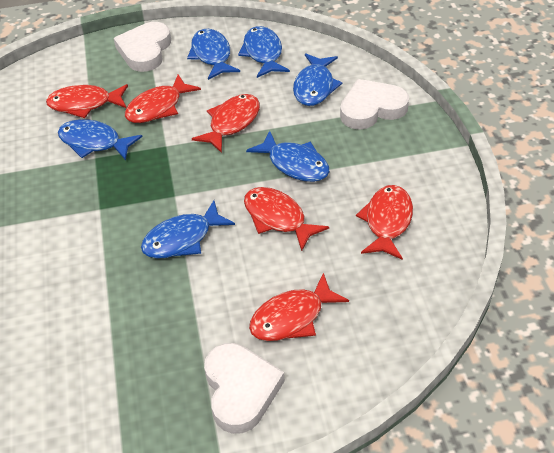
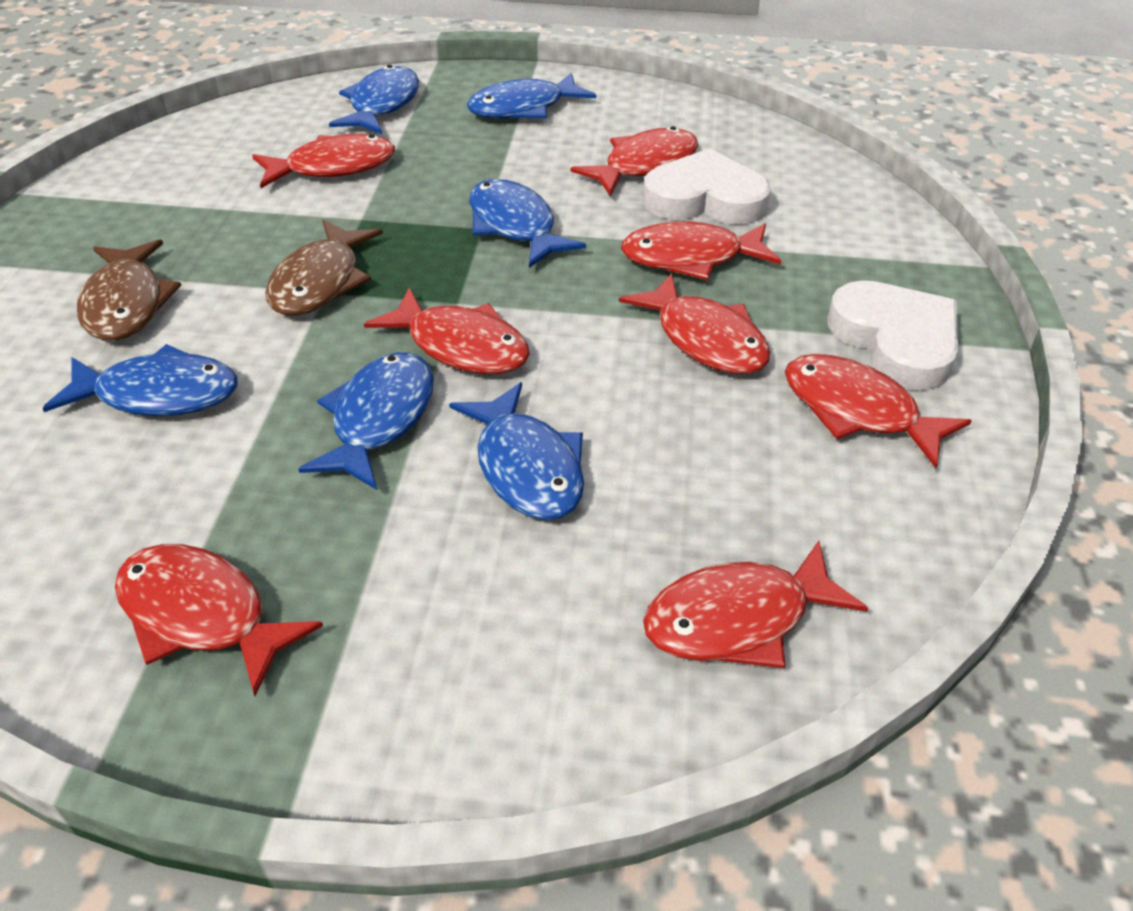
brown fish: 0 -> 2
red fish: 6 -> 8
white heart: 3 -> 2

